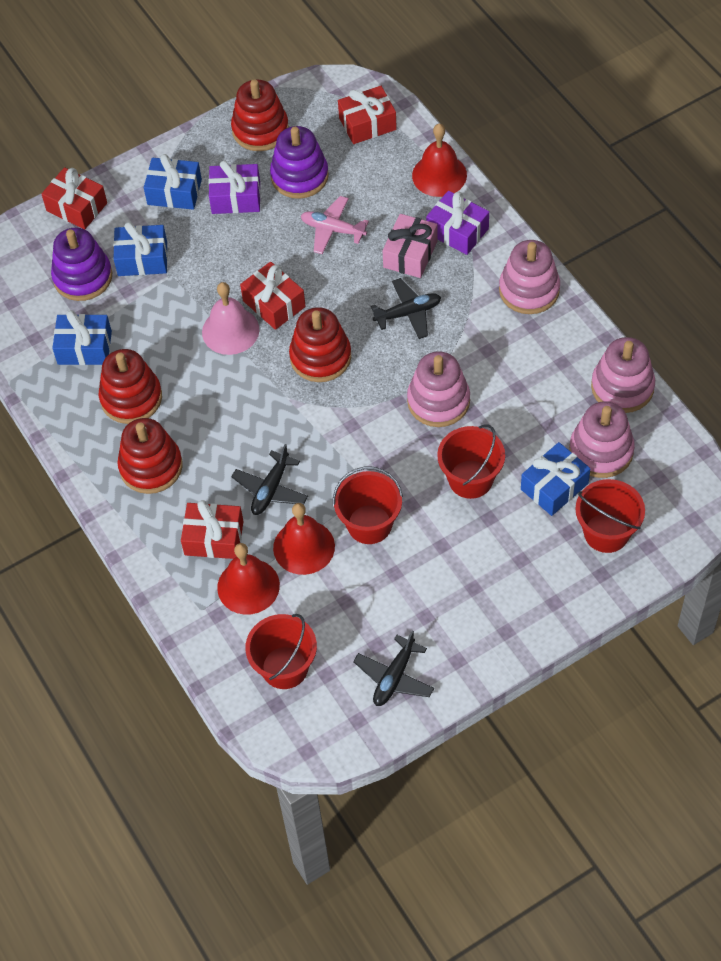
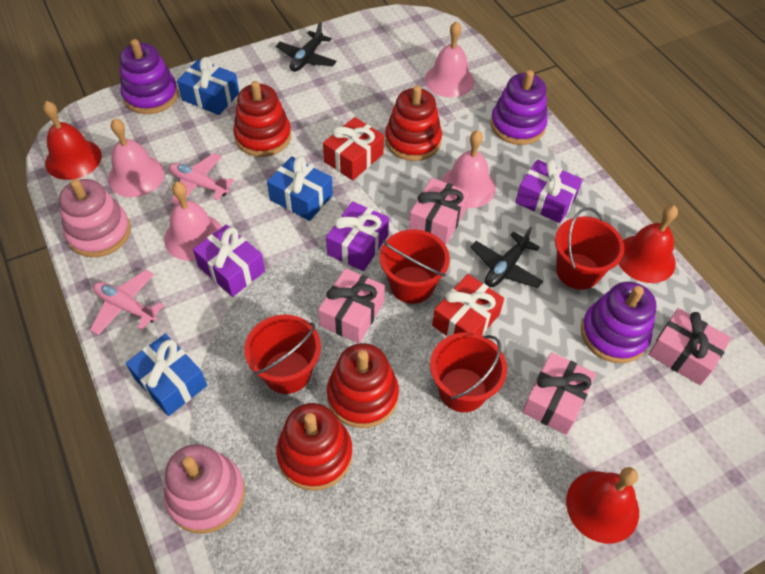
black plane: 3 -> 2
blue gift: 4 -> 3
pink bell: 1 -> 4
pink gift: 1 -> 4
pink plane: 1 -> 2
pink stacking toy: 4 -> 2
purple gift: 2 -> 3
purple stacking toy: 2 -> 3
red gift: 4 -> 2

